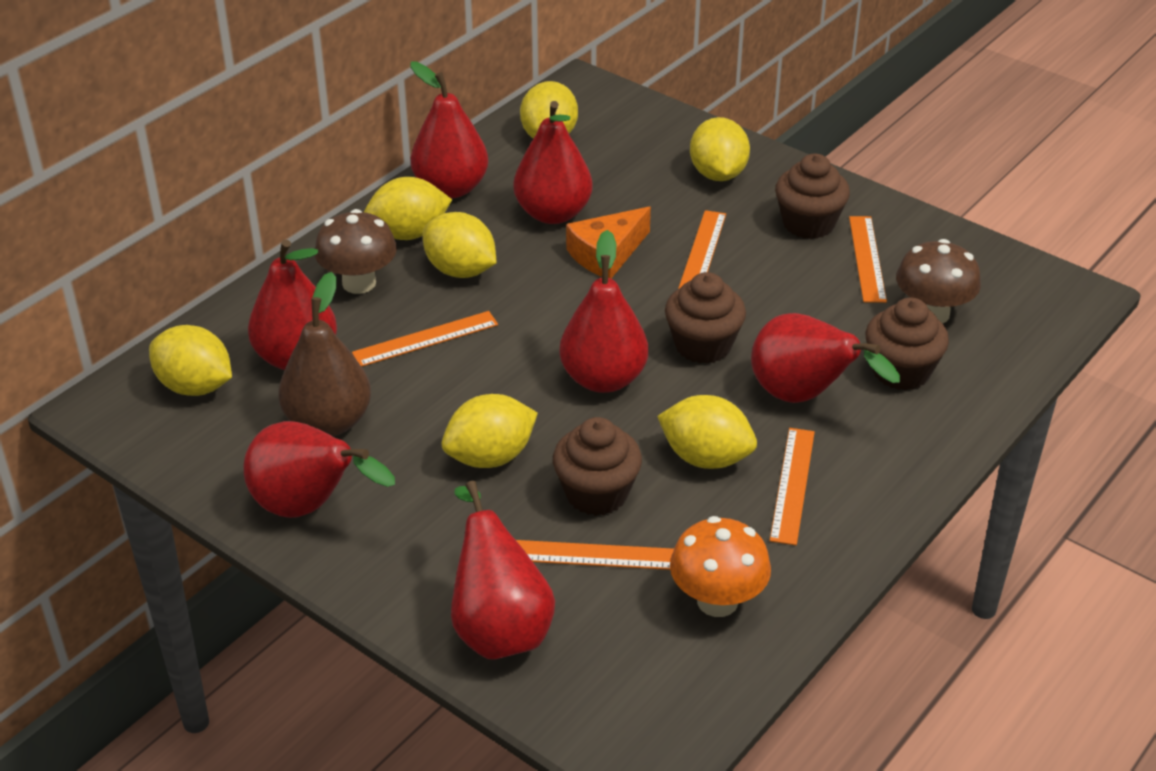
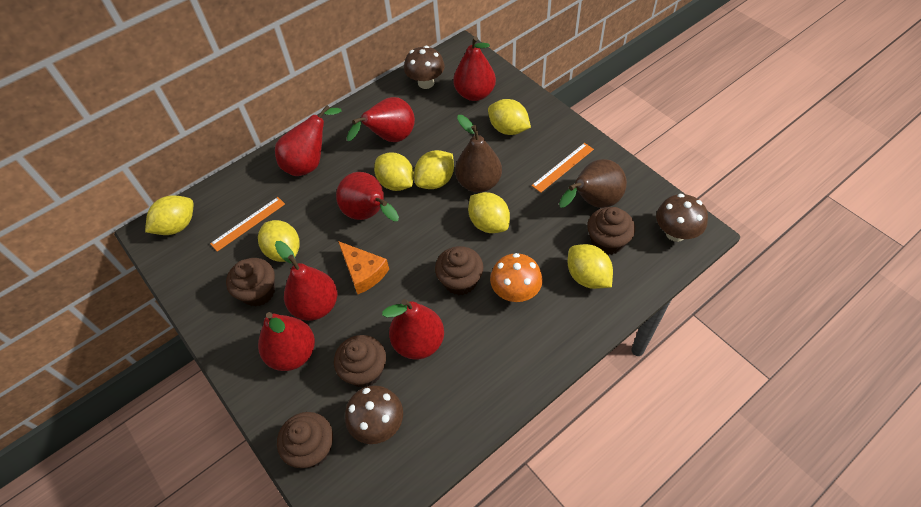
brown cupcake: 4 -> 5
brown mushroom: 2 -> 3
brown pear: 1 -> 2
orange ruler: 5 -> 2

